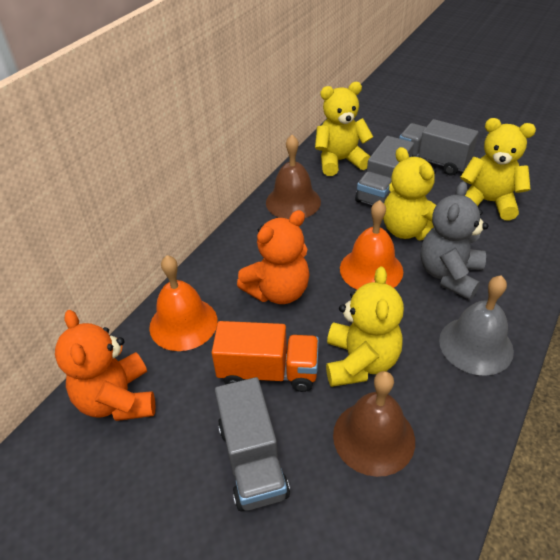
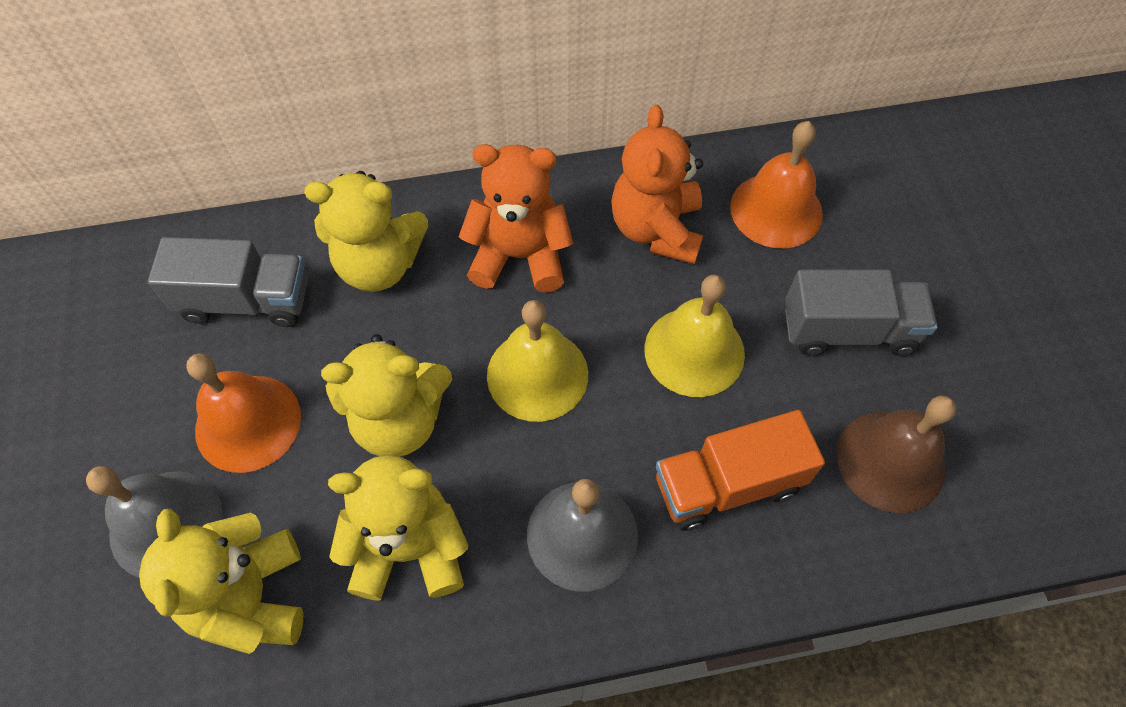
brown bell: 2 -> 1
grey bell: 1 -> 2
grey teddy bear: 1 -> 0
grey truck: 3 -> 2
yellow bell: 0 -> 2

